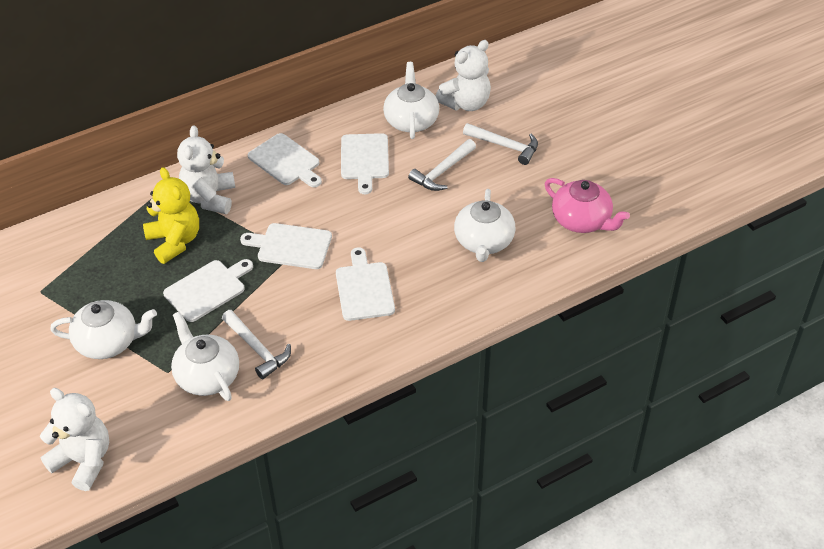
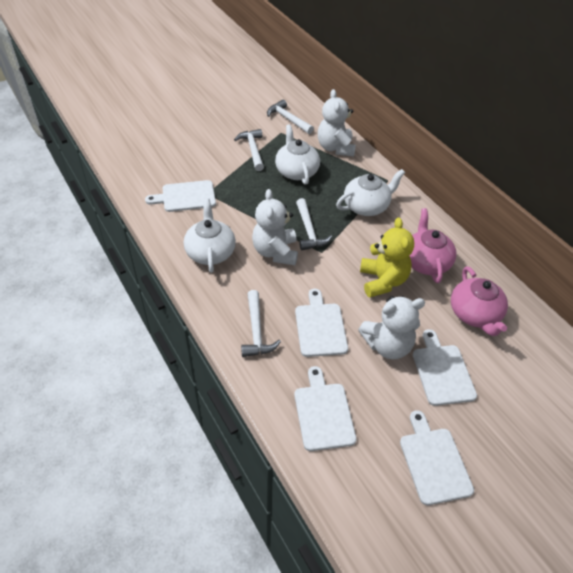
pink teapot: 1 -> 2
white hammer: 3 -> 4
white teapot: 4 -> 3

